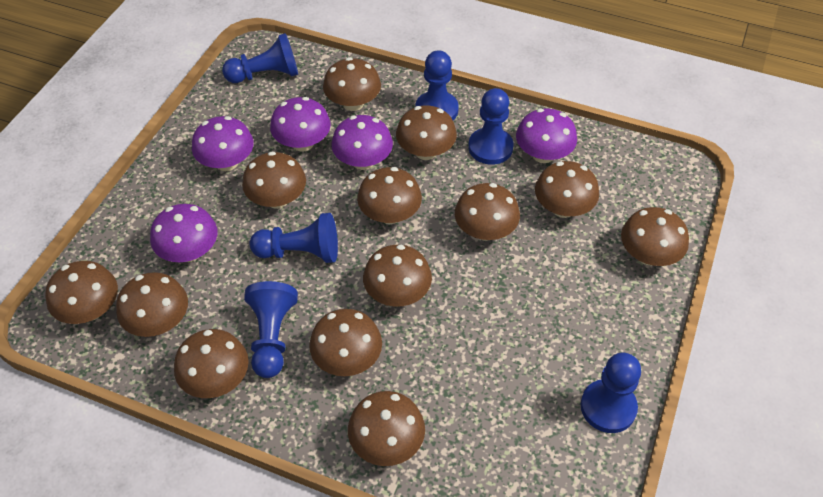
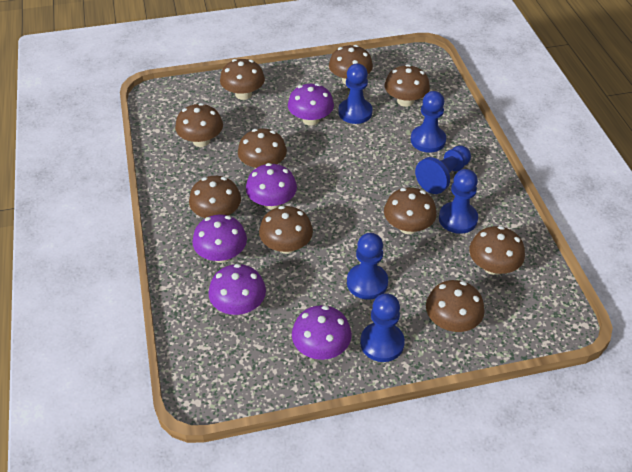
brown mushroom: 13 -> 10

